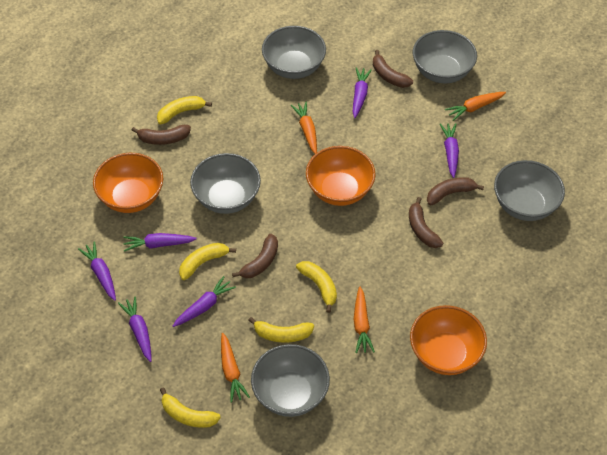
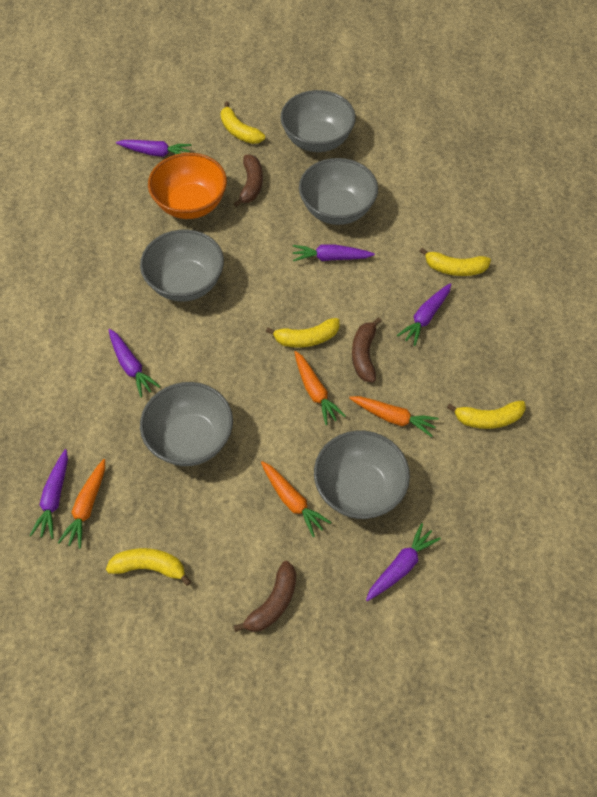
brown banana: 5 -> 3
orange bowl: 3 -> 1

